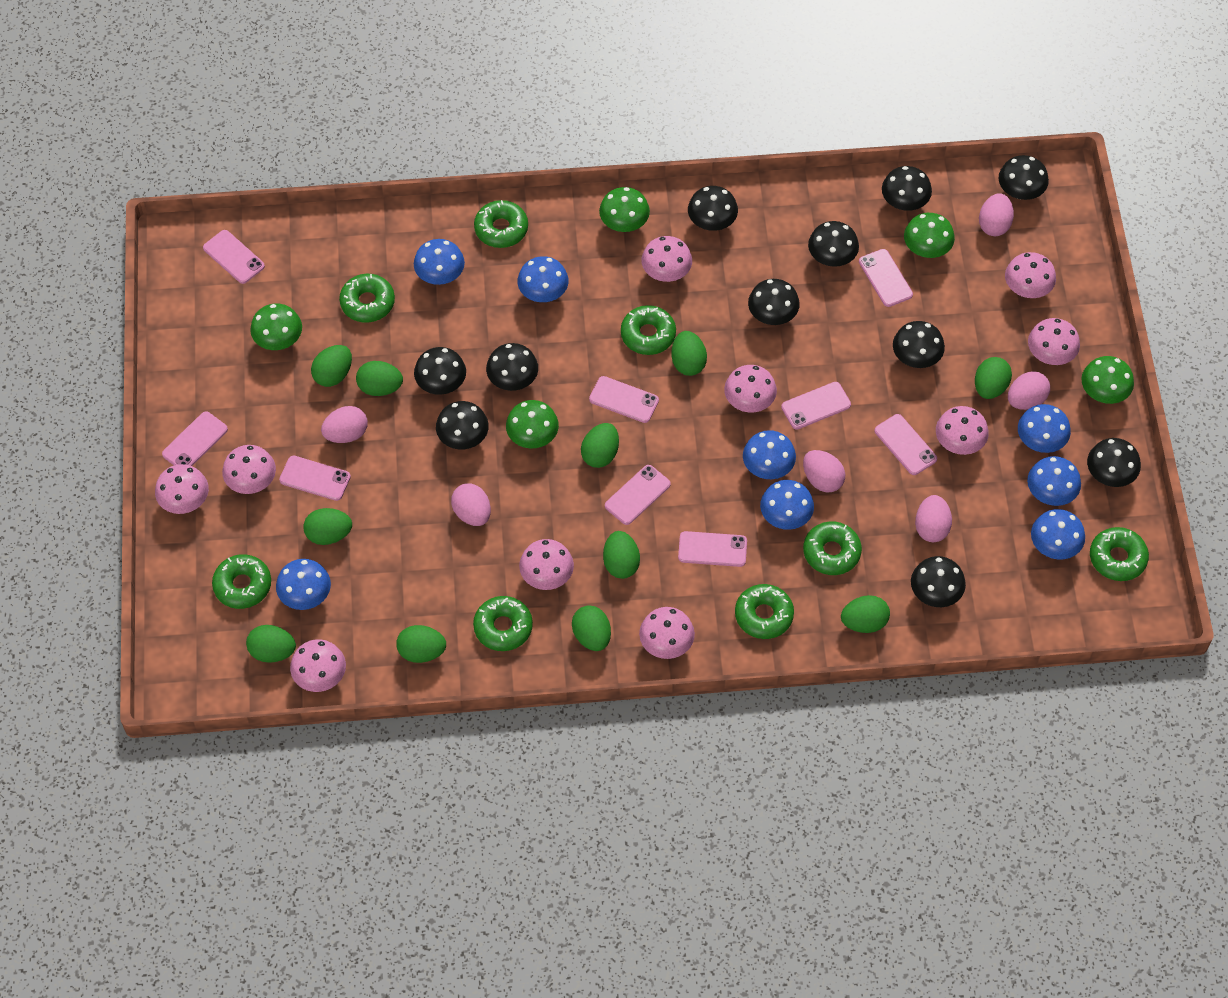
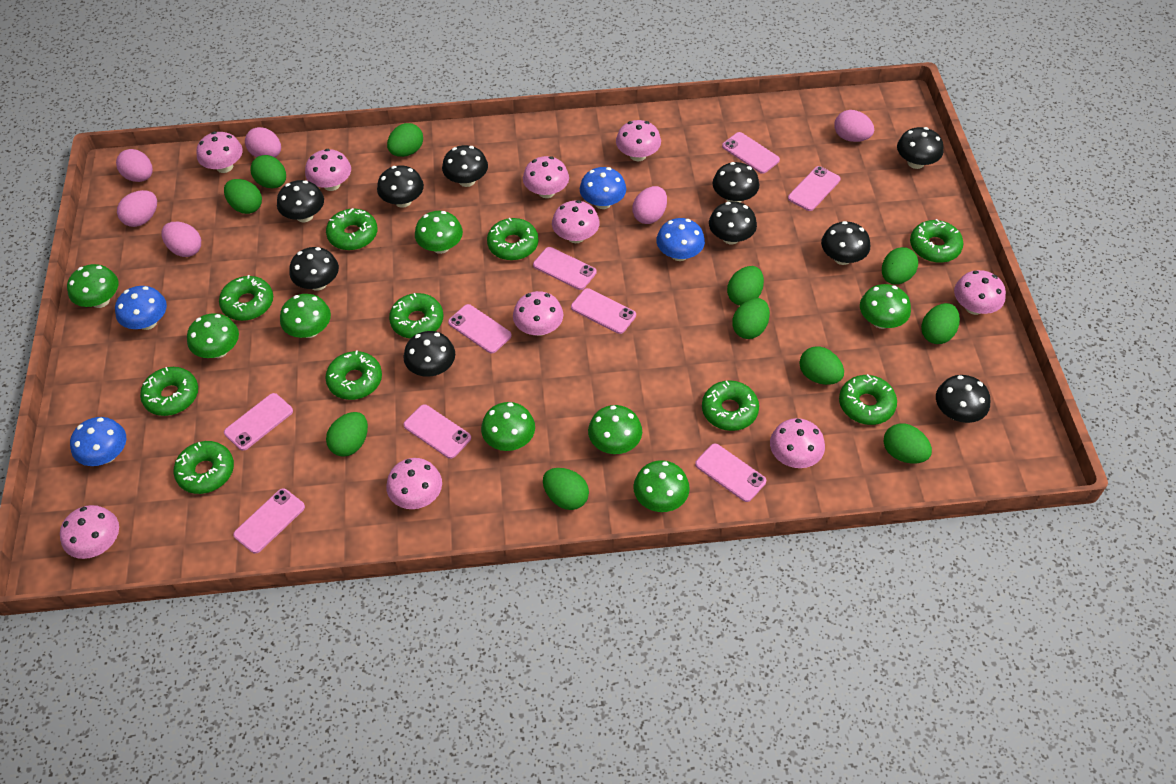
black mushroom: 11 -> 10
blue mushroom: 8 -> 4
green donut: 8 -> 10
green mushroom: 5 -> 8

